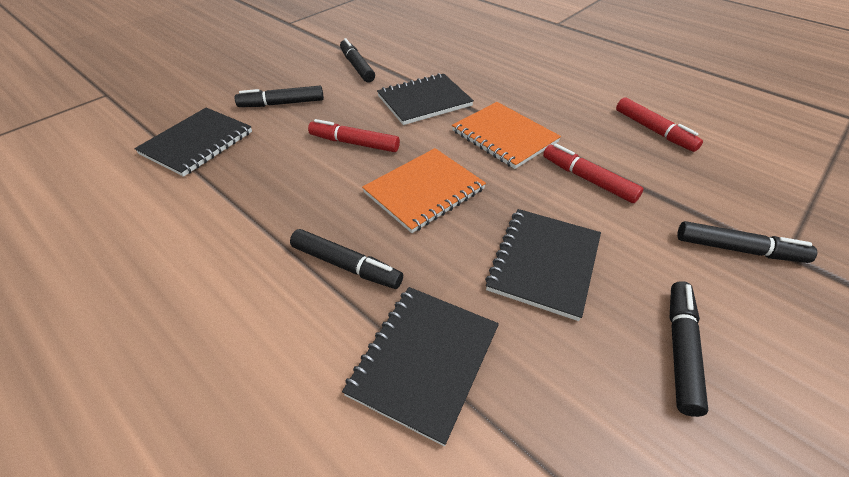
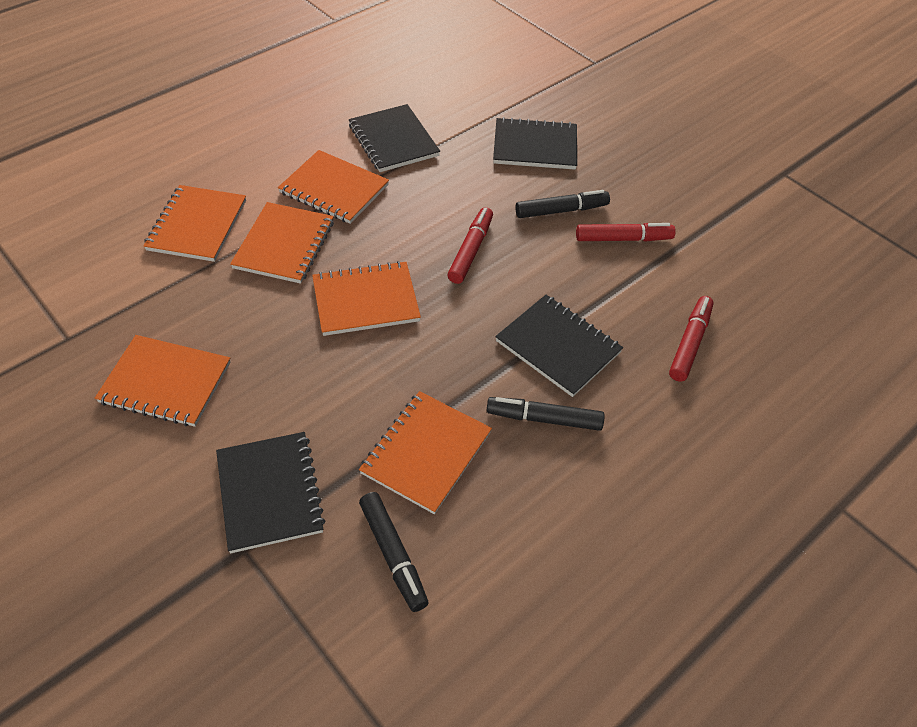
black marker: 5 -> 3
orange notebook: 2 -> 6

